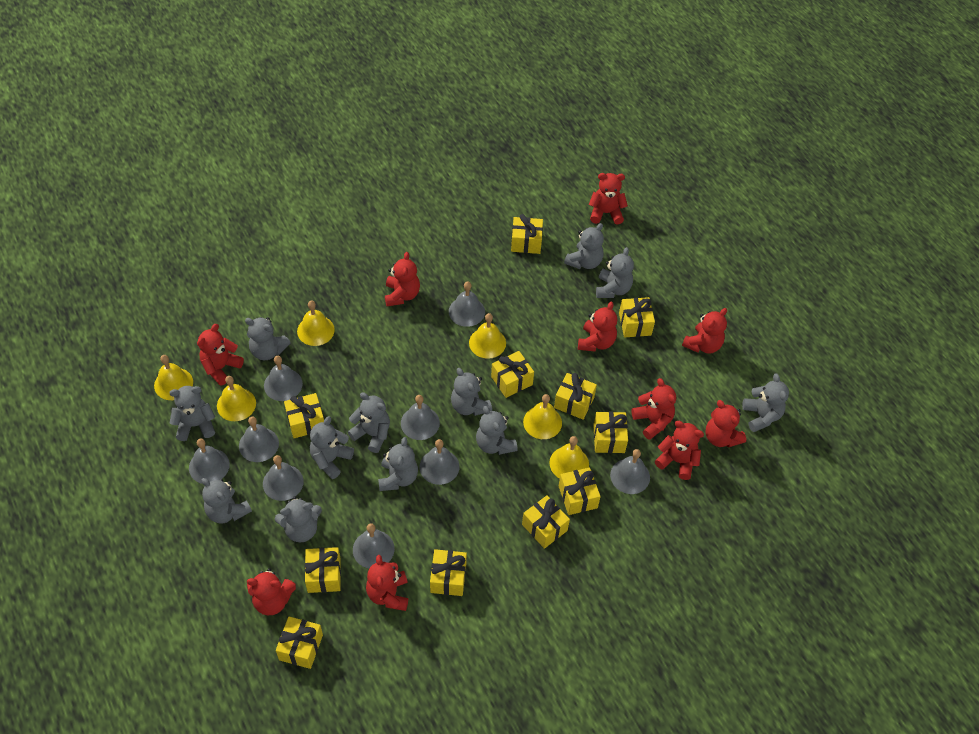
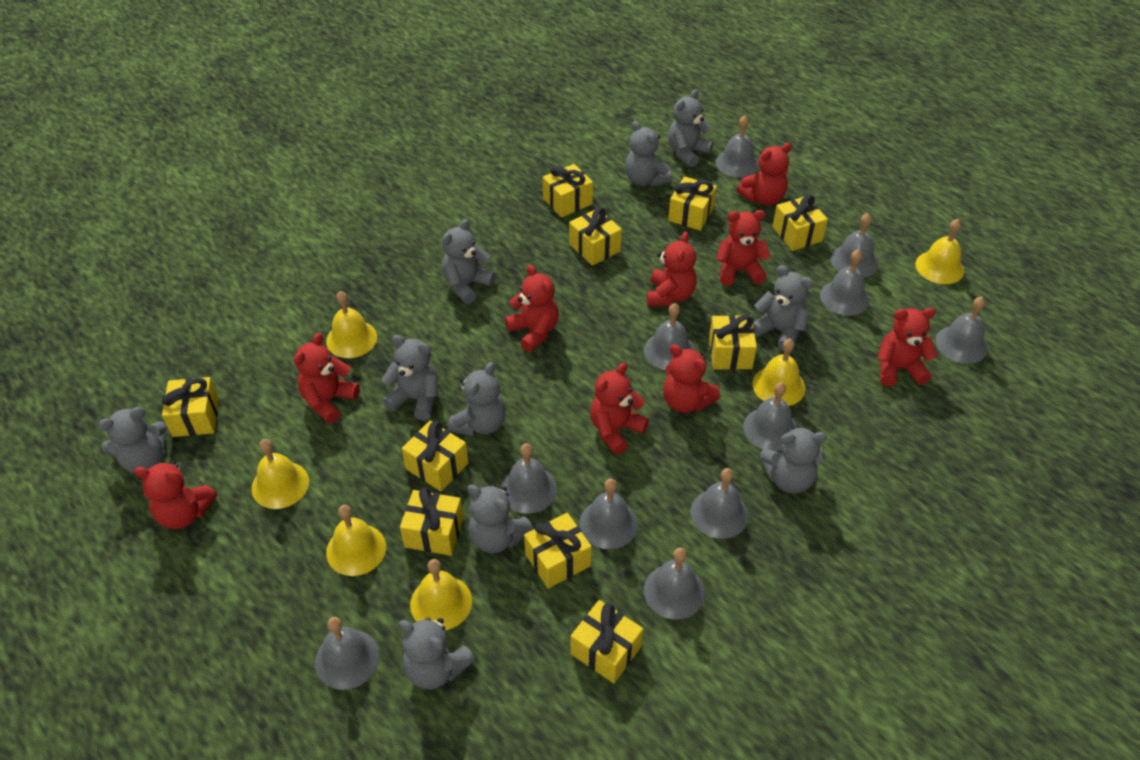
grey bell: 9 -> 11
grey teddy bear: 12 -> 10
red teddy bear: 10 -> 9
yellow gift: 11 -> 10

